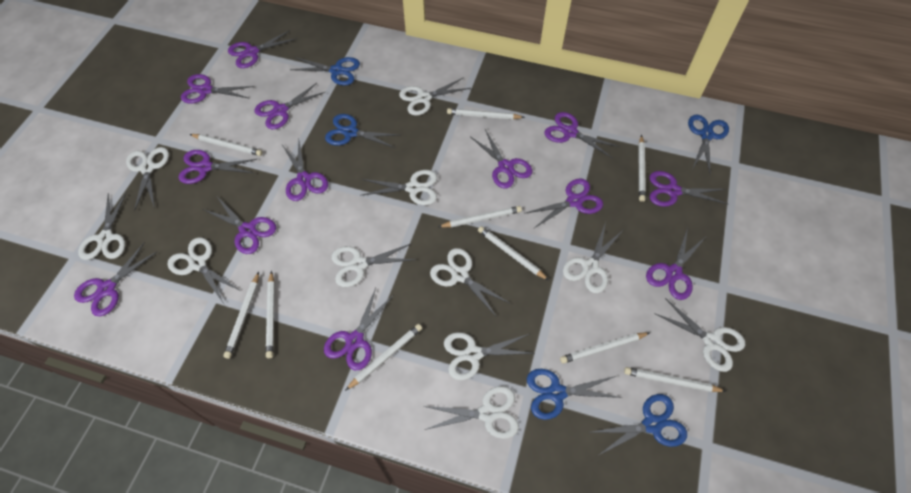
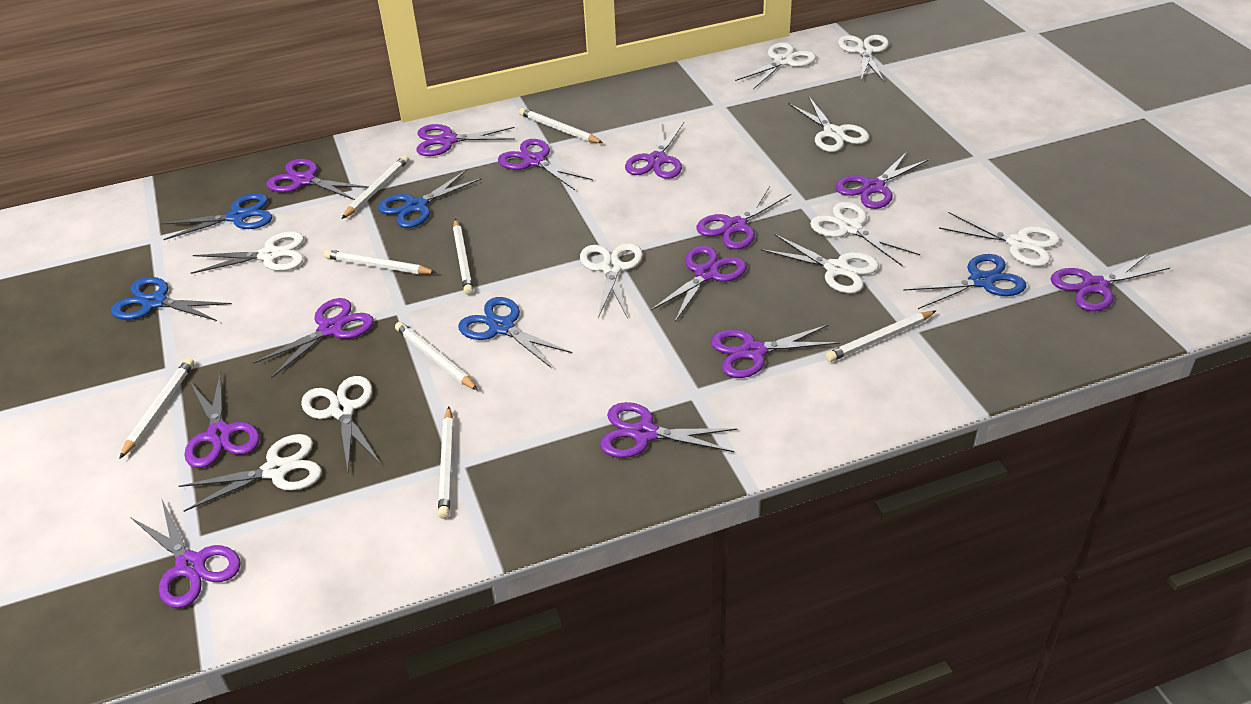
white pencil: 10 -> 8
white scissors: 11 -> 10

